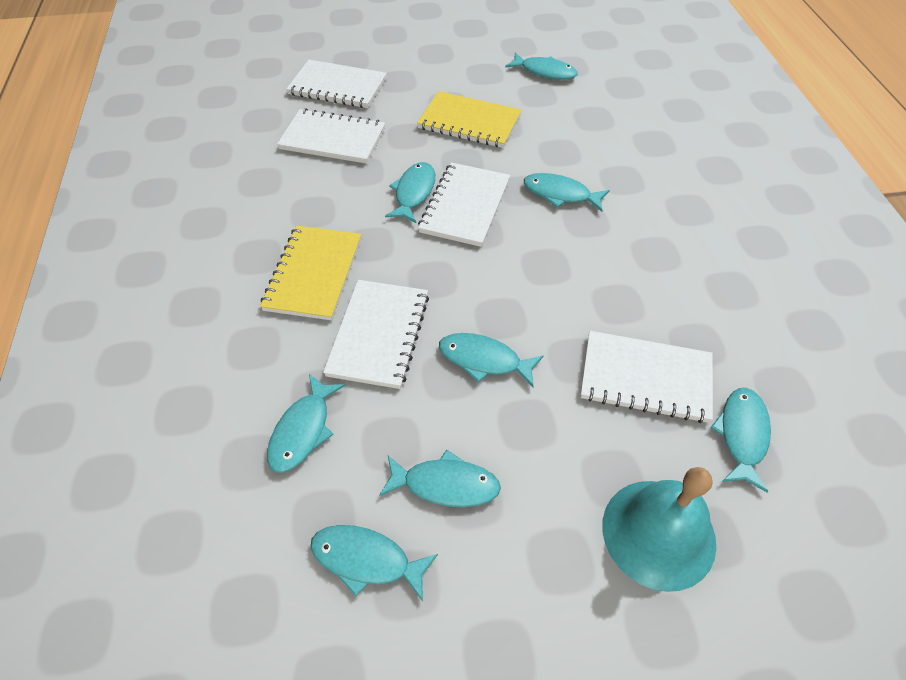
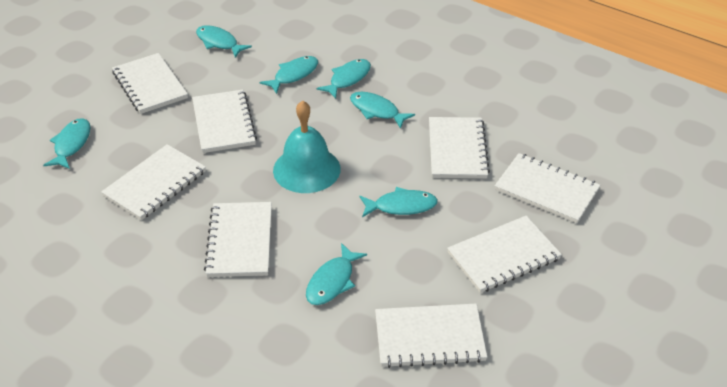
turquoise fish: 8 -> 7
white notebook: 5 -> 8
yellow notebook: 2 -> 0

